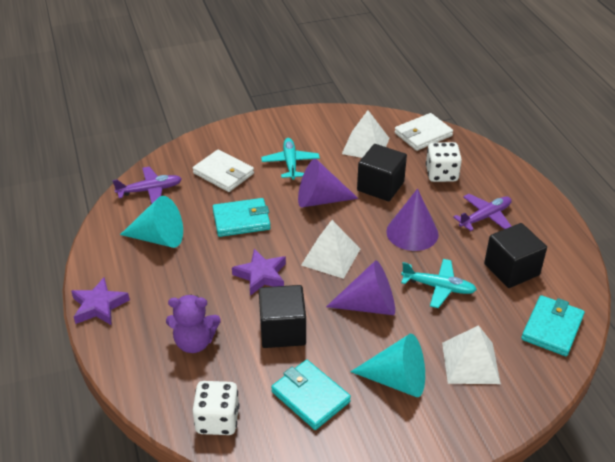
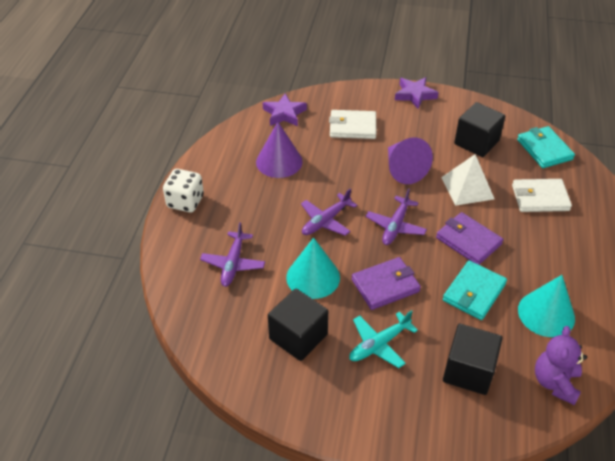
purple cone: 3 -> 2
purple plane: 2 -> 3
purple wallet: 0 -> 2
turquoise plane: 2 -> 1
turquoise wallet: 3 -> 2
white dice: 2 -> 1
white pyramid: 3 -> 1

